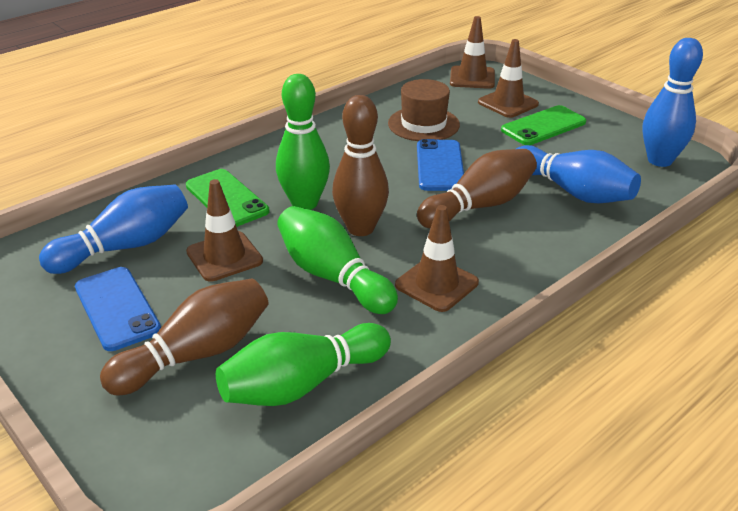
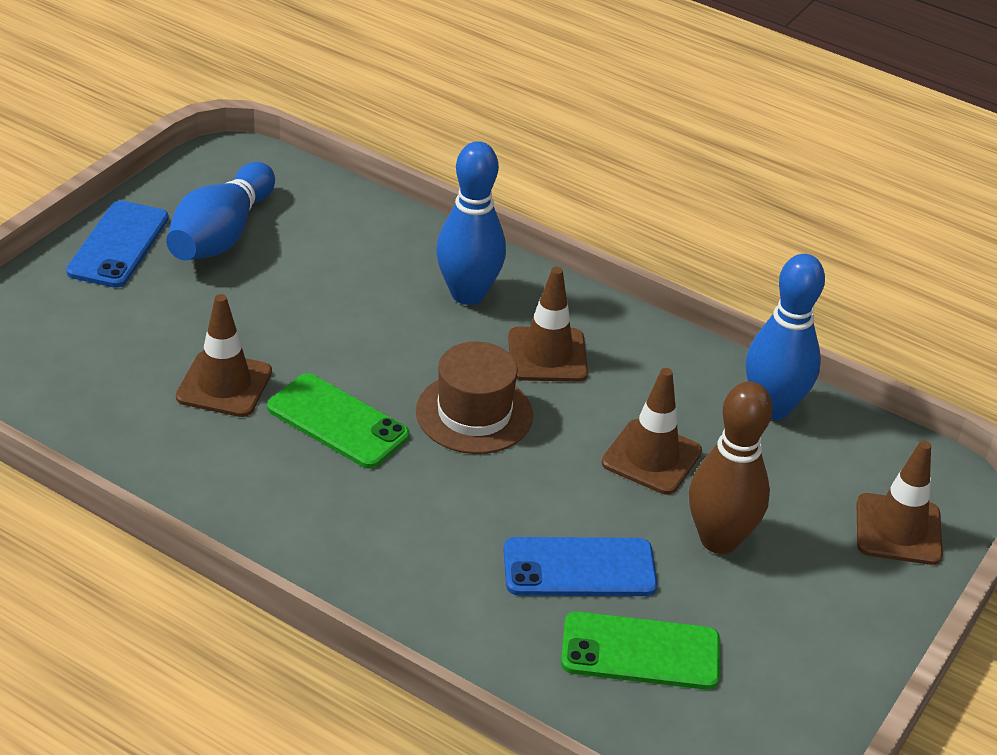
brown bowling pin: 3 -> 1
green bowling pin: 3 -> 0

